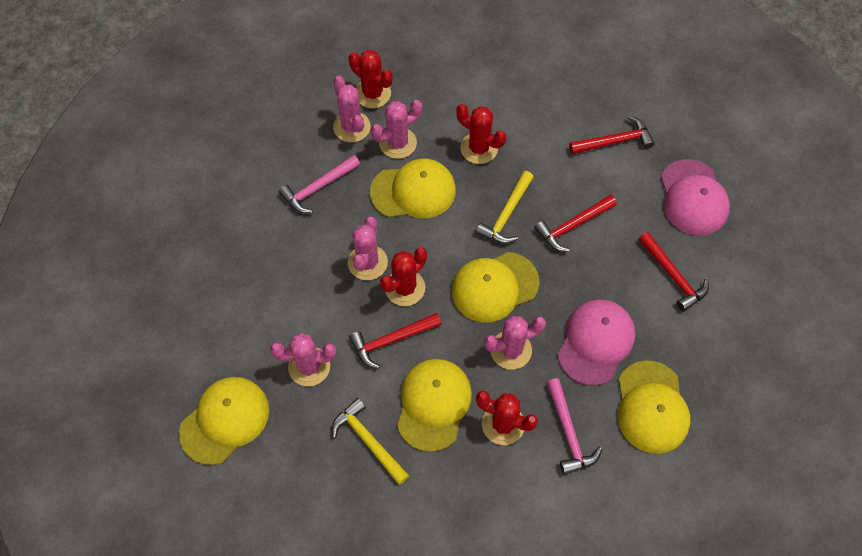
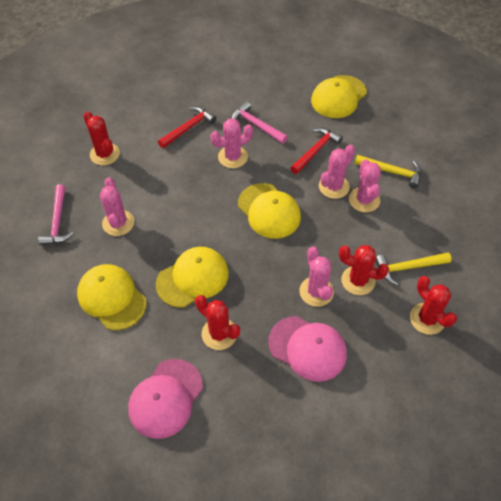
red hammer: 4 -> 2
yellow cap: 5 -> 4

